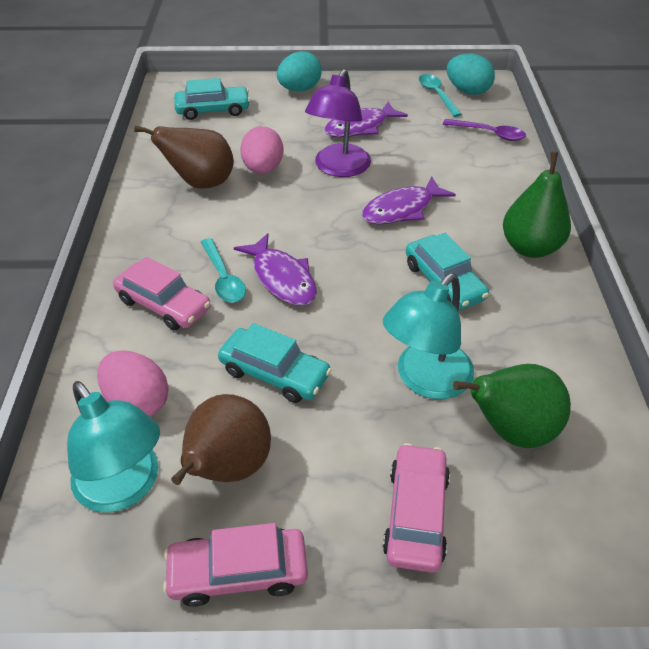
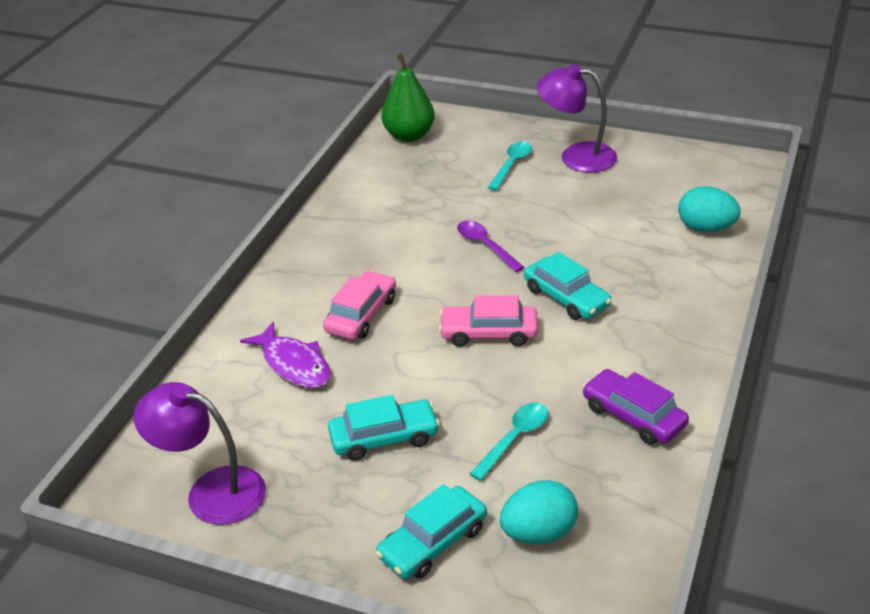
brown pear: 2 -> 0
green pear: 2 -> 1
pink car: 3 -> 2
pink egg: 2 -> 0
purple car: 0 -> 1
purple fish: 3 -> 1
purple lamp: 1 -> 2
turquoise lamp: 2 -> 0

